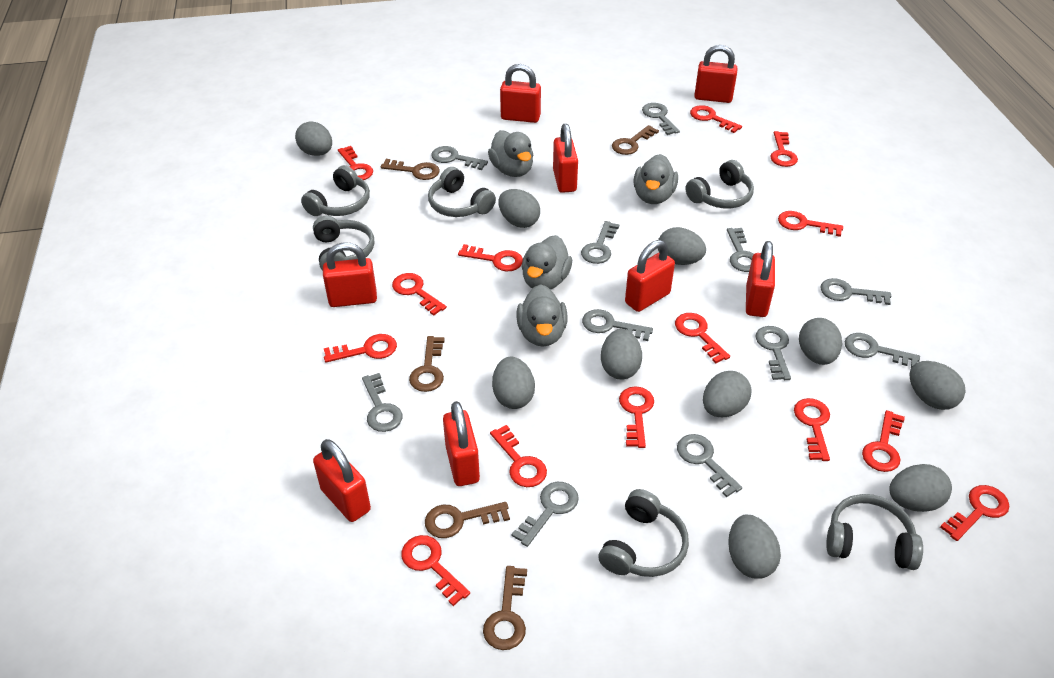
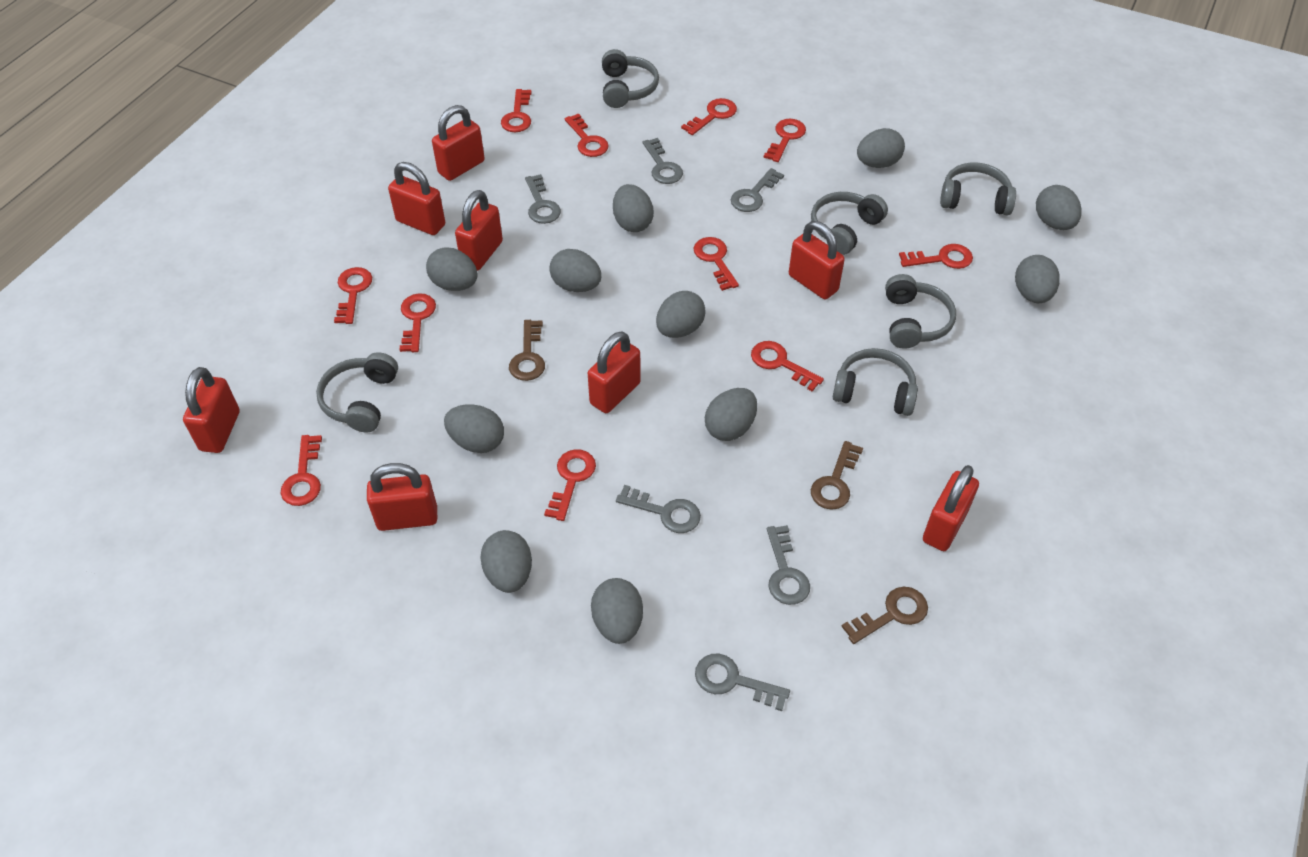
brown key: 5 -> 3
grey duck: 4 -> 0
grey egg: 10 -> 11
grey key: 11 -> 6
red key: 14 -> 11

